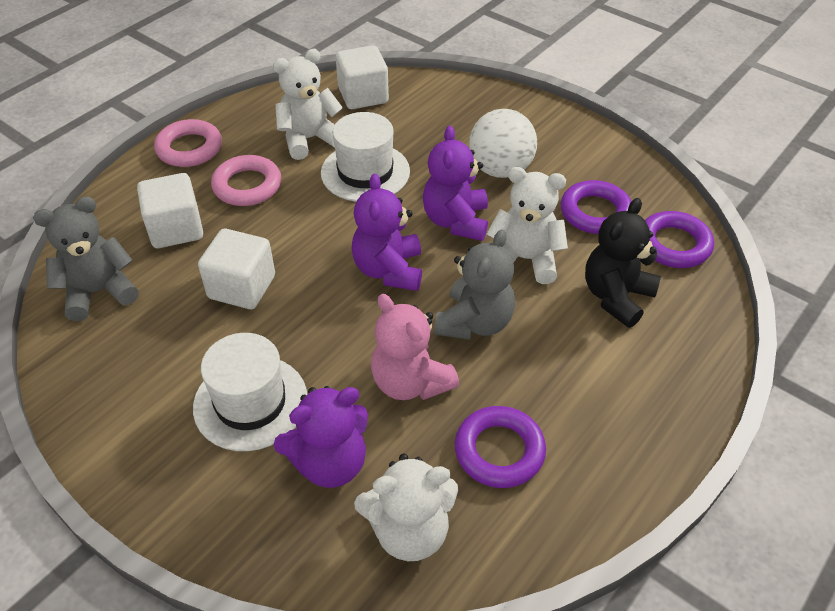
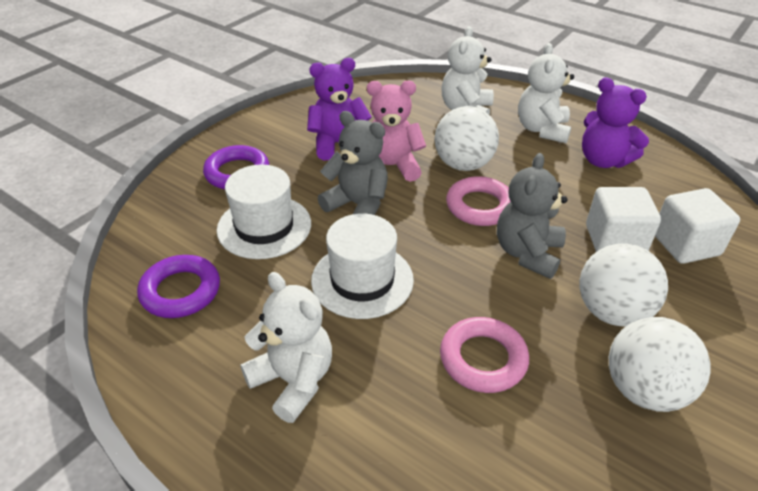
black teddy bear: 1 -> 0
purple ring: 3 -> 2
purple teddy bear: 3 -> 2
white ball: 1 -> 3
white cube: 3 -> 2

